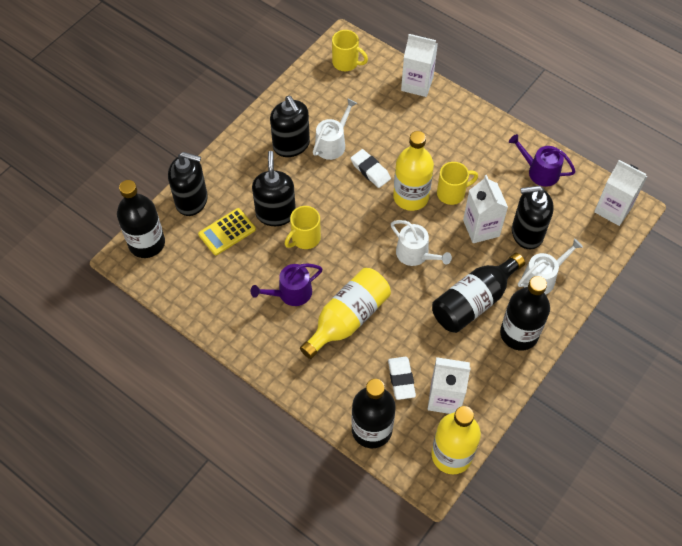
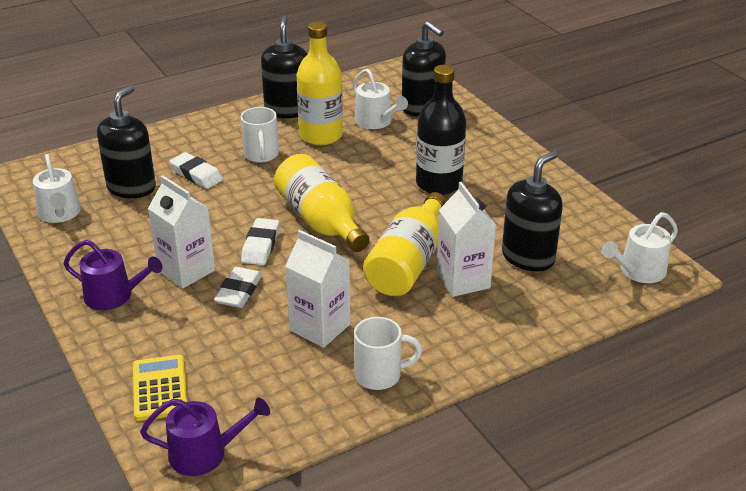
black bottle: 4 -> 1
white carton: 4 -> 3
white eraser: 2 -> 3
white mug: 0 -> 2
yellow mug: 3 -> 0

